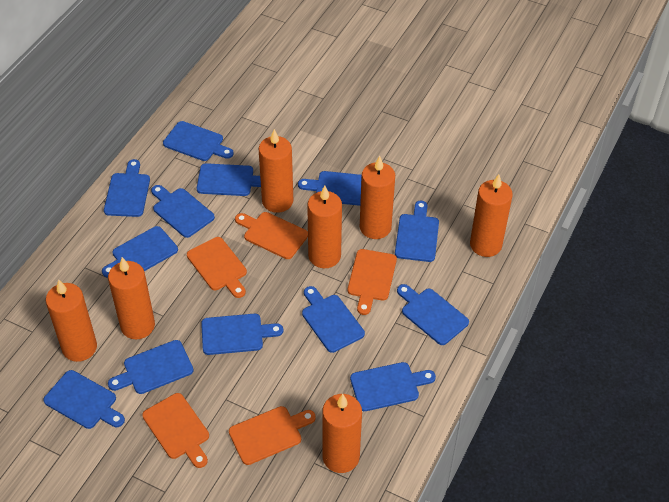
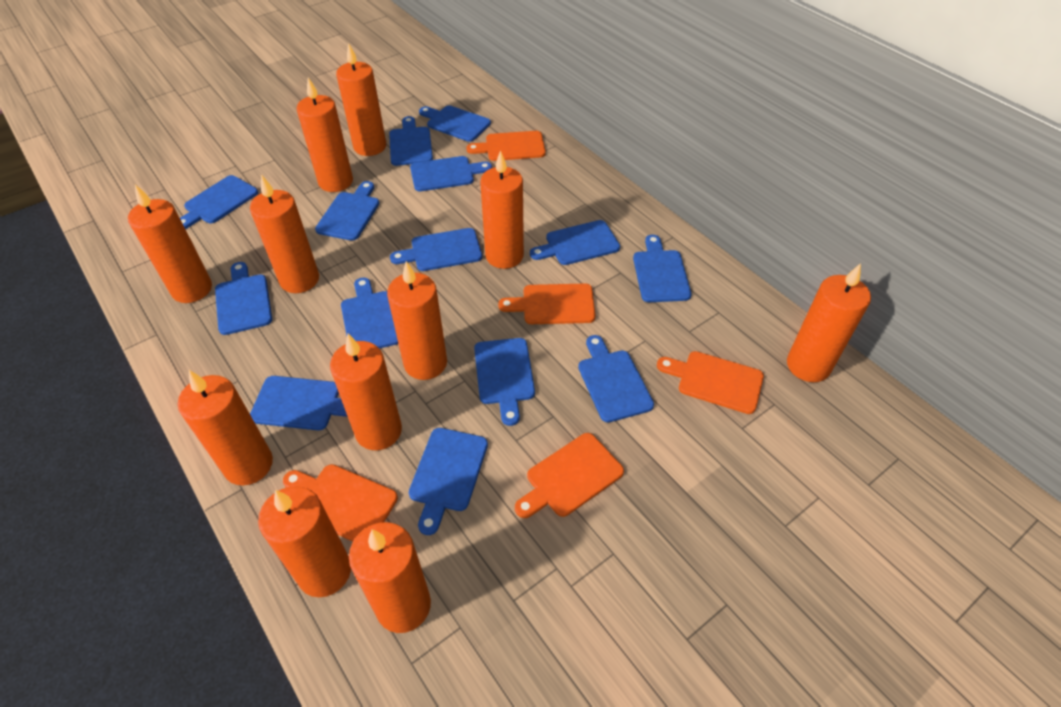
blue cutting board: 13 -> 14
orange candle: 7 -> 11

